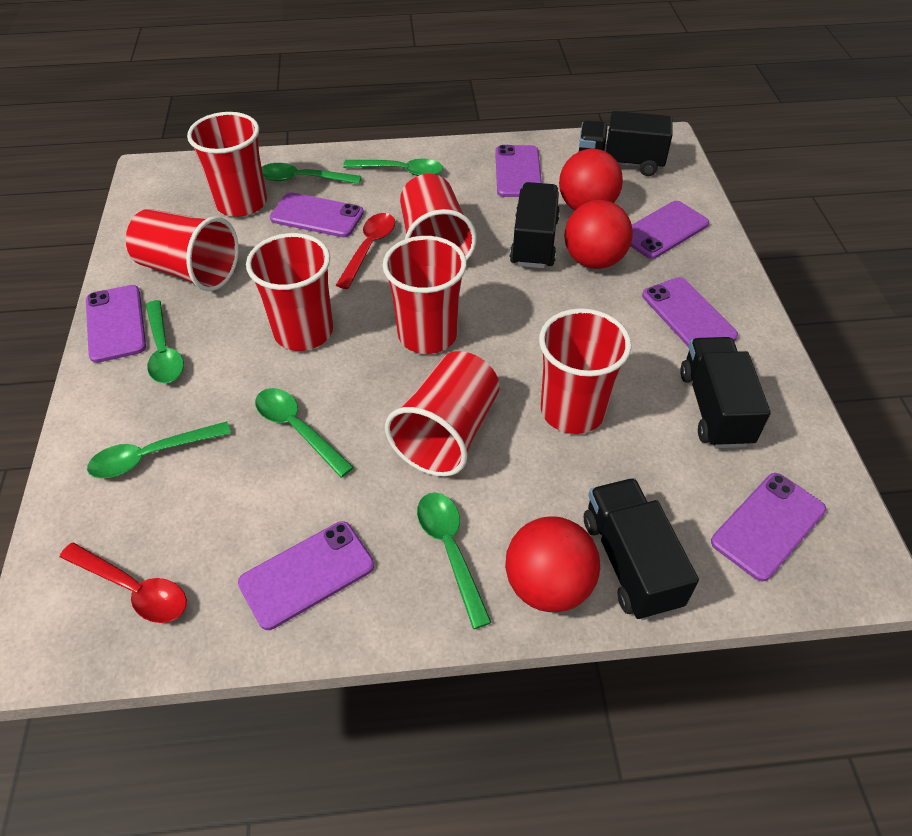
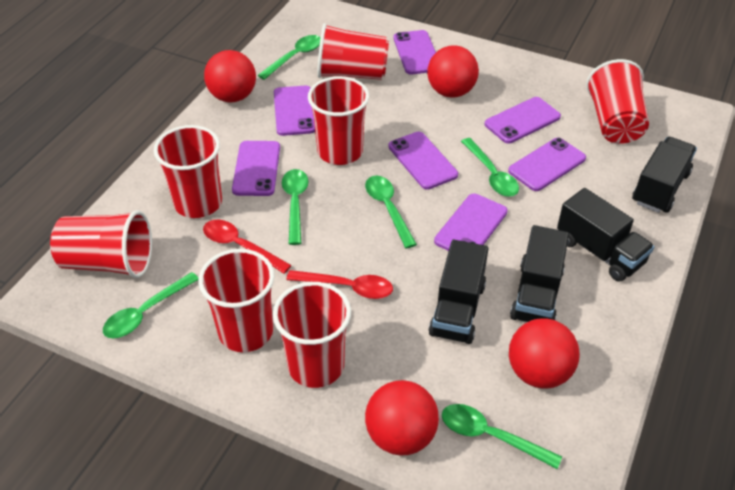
red ball: 3 -> 4

